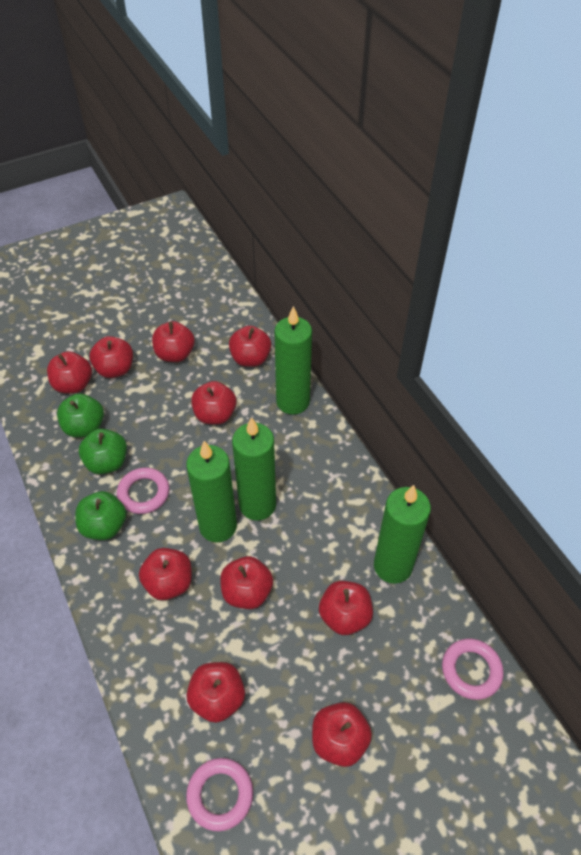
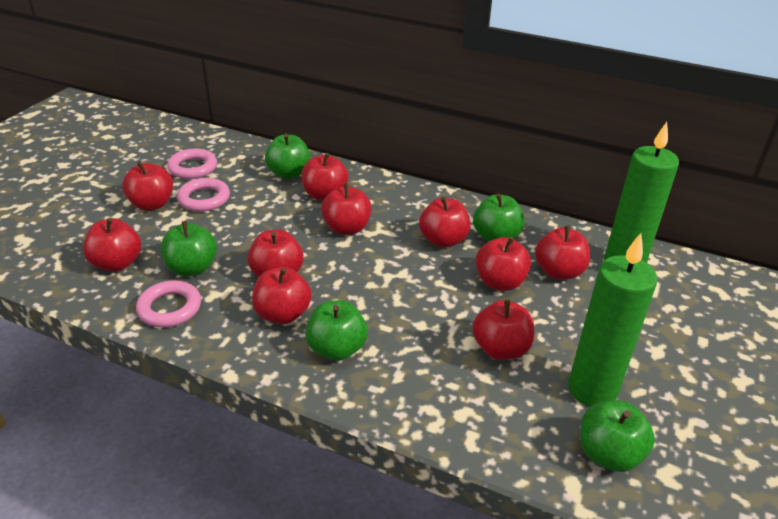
green apple: 3 -> 5
green candle: 4 -> 2

